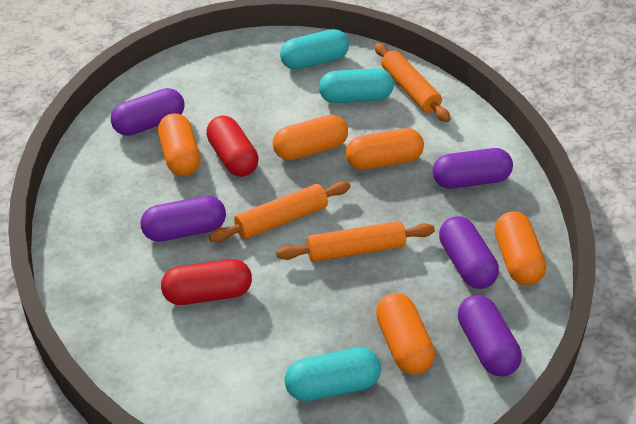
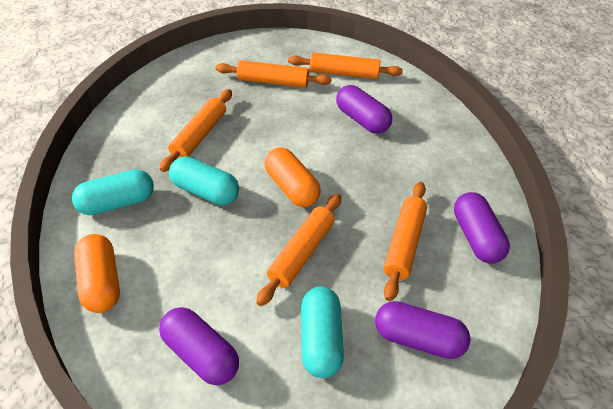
orange capsule: 5 -> 2
orange rolling pin: 3 -> 5
purple capsule: 5 -> 4
red capsule: 2 -> 0

